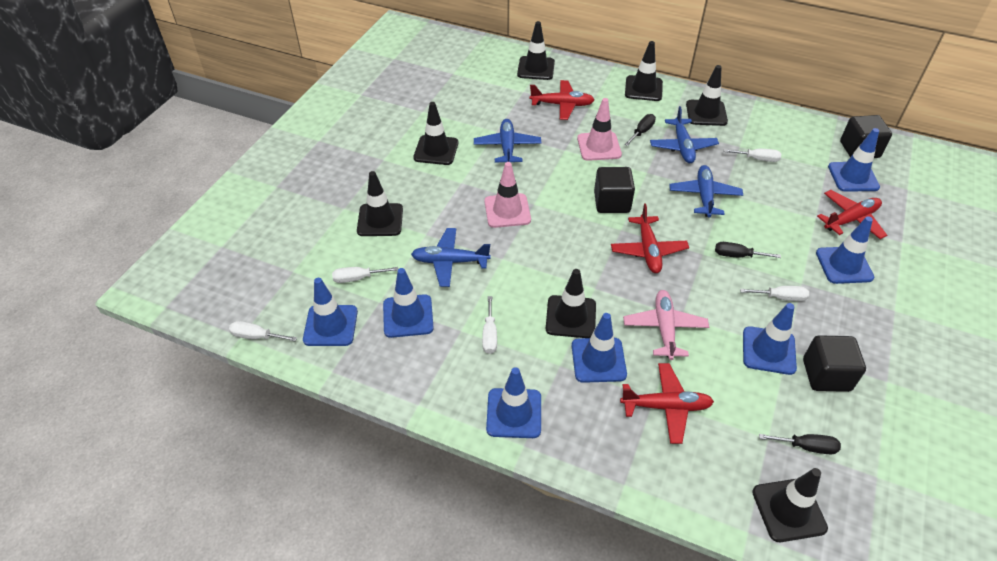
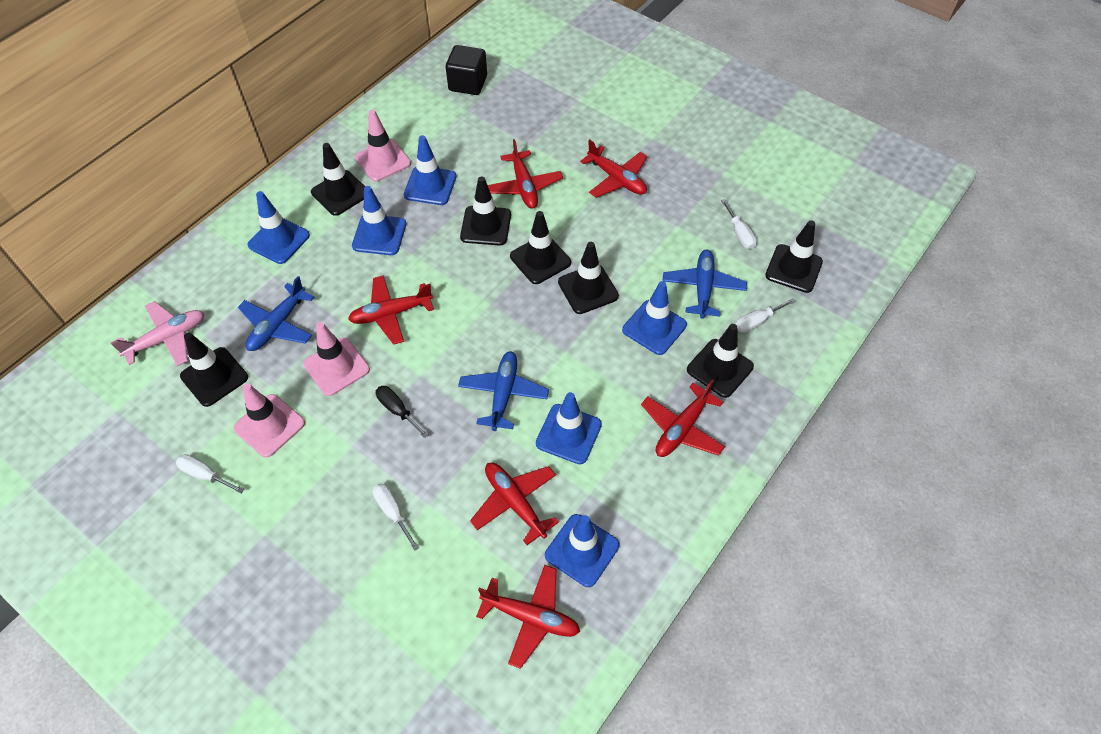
black cube: 3 -> 1
black screwdriver: 3 -> 1
blue plane: 4 -> 3
blue traffic cone: 7 -> 6
pink traffic cone: 2 -> 3
red plane: 4 -> 6
white screwdriver: 5 -> 4

